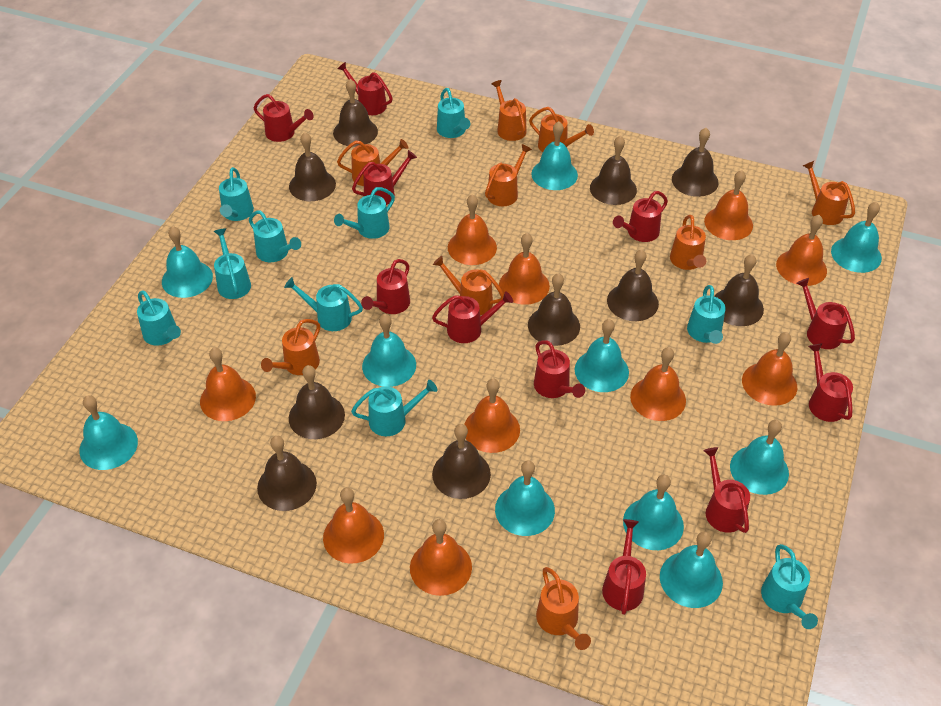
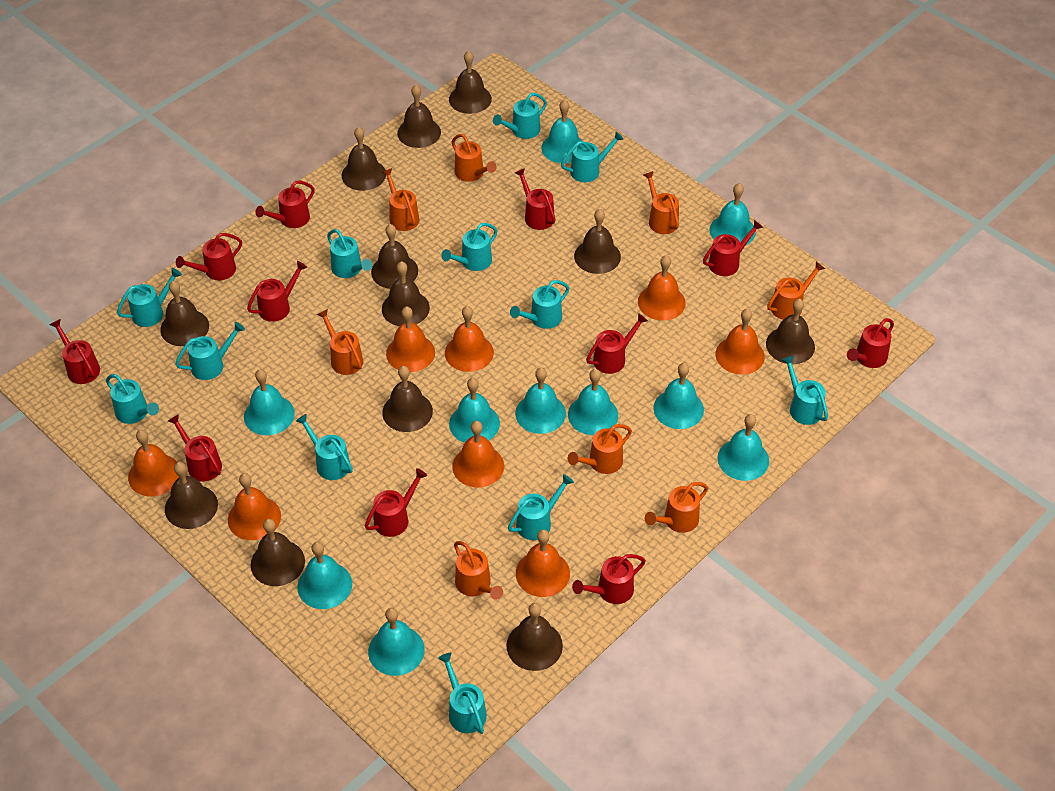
brown bell: 10 -> 12
orange bell: 10 -> 8
orange watering can: 9 -> 8
turquoise watering can: 10 -> 12

